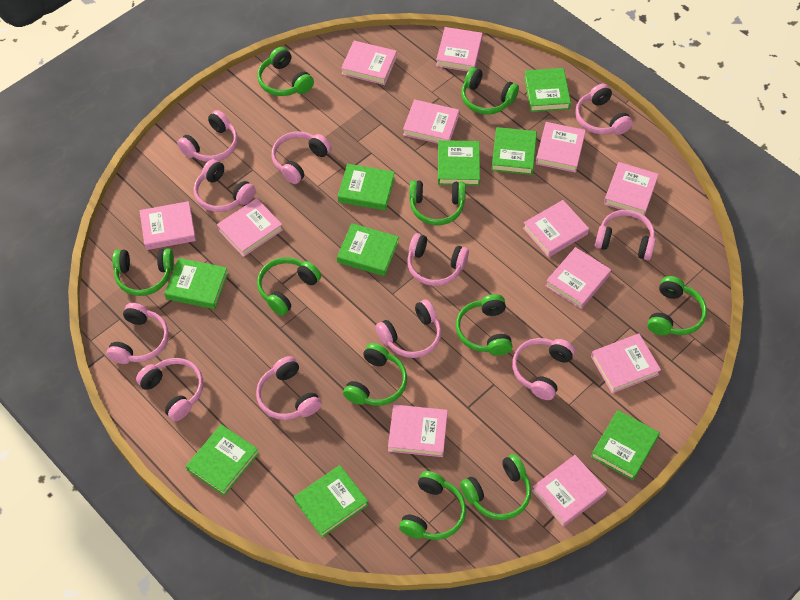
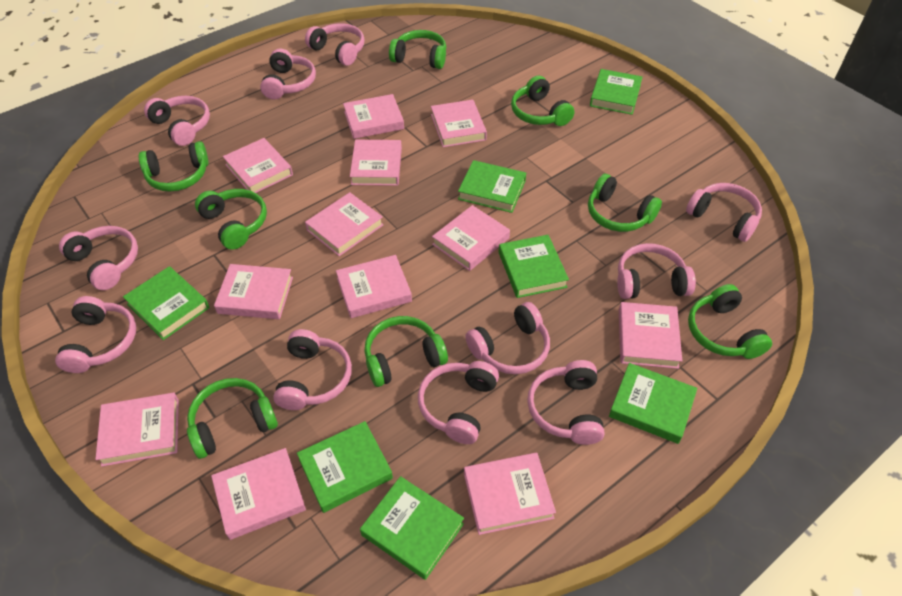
green book: 9 -> 7
green headphones: 10 -> 8

